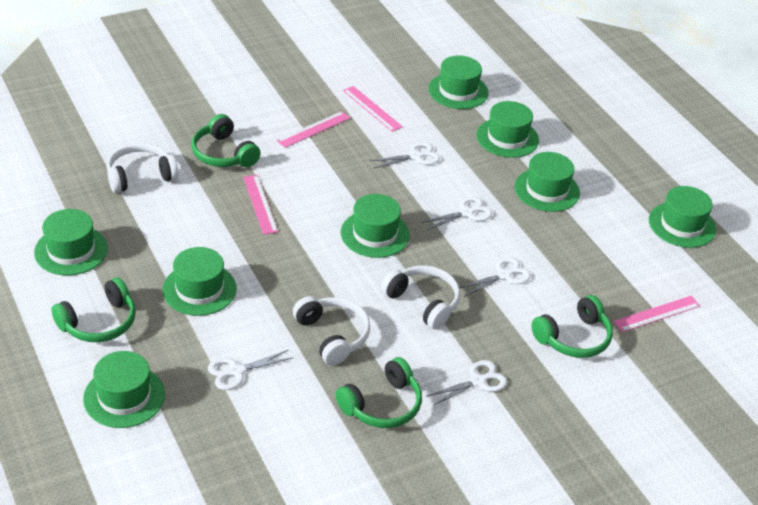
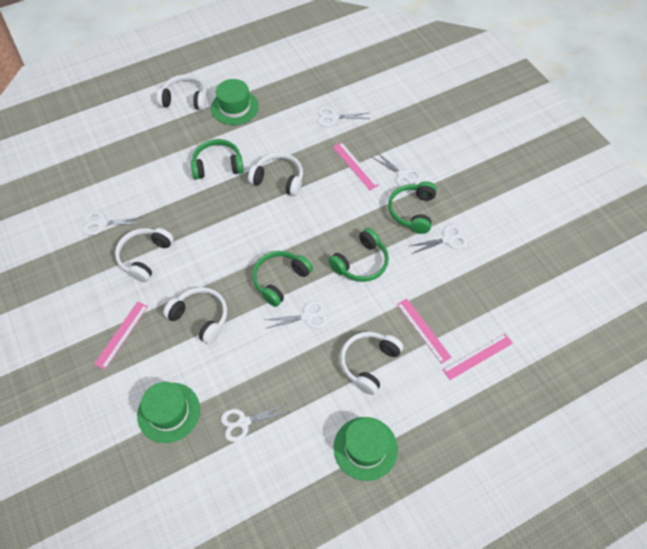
green hat: 8 -> 3
white headphones: 3 -> 5
white scissors: 5 -> 6

